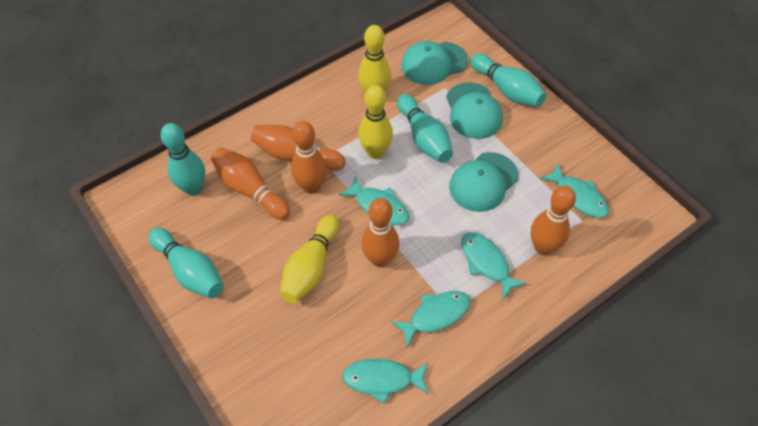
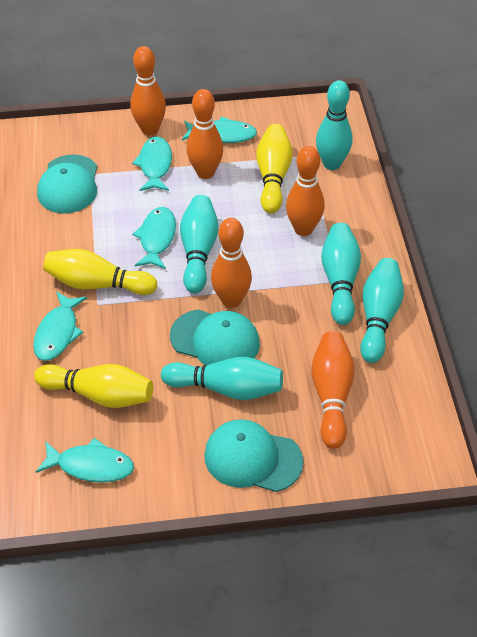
turquoise bowling pin: 4 -> 5

